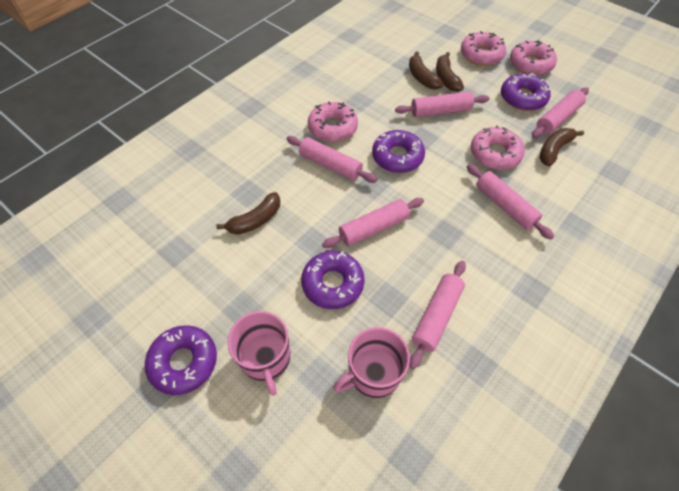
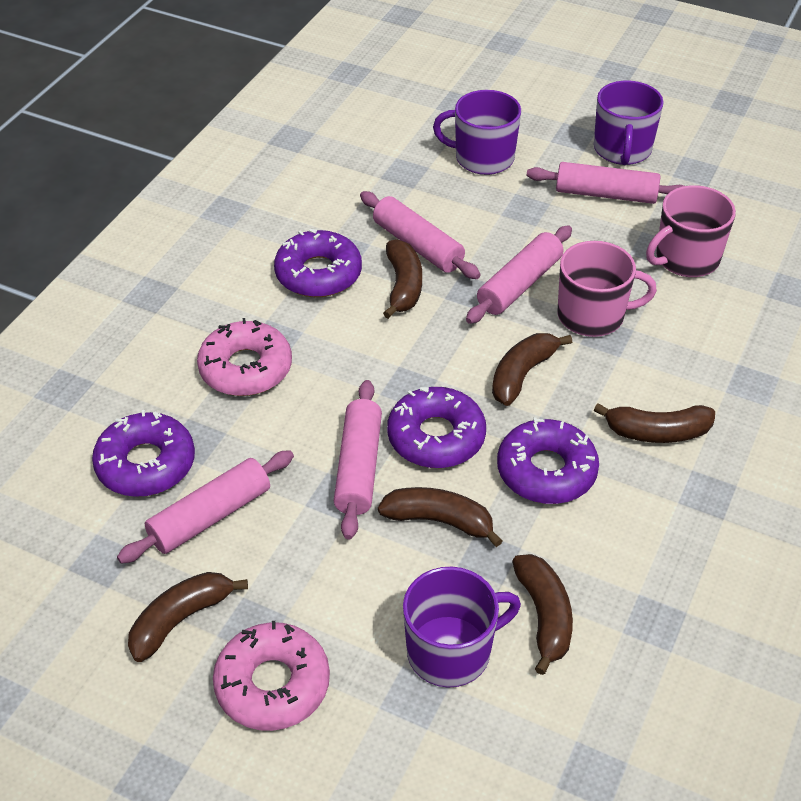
brown banana: 4 -> 6
pink donut: 4 -> 2
pink rolling pin: 6 -> 5
purple mug: 0 -> 3

